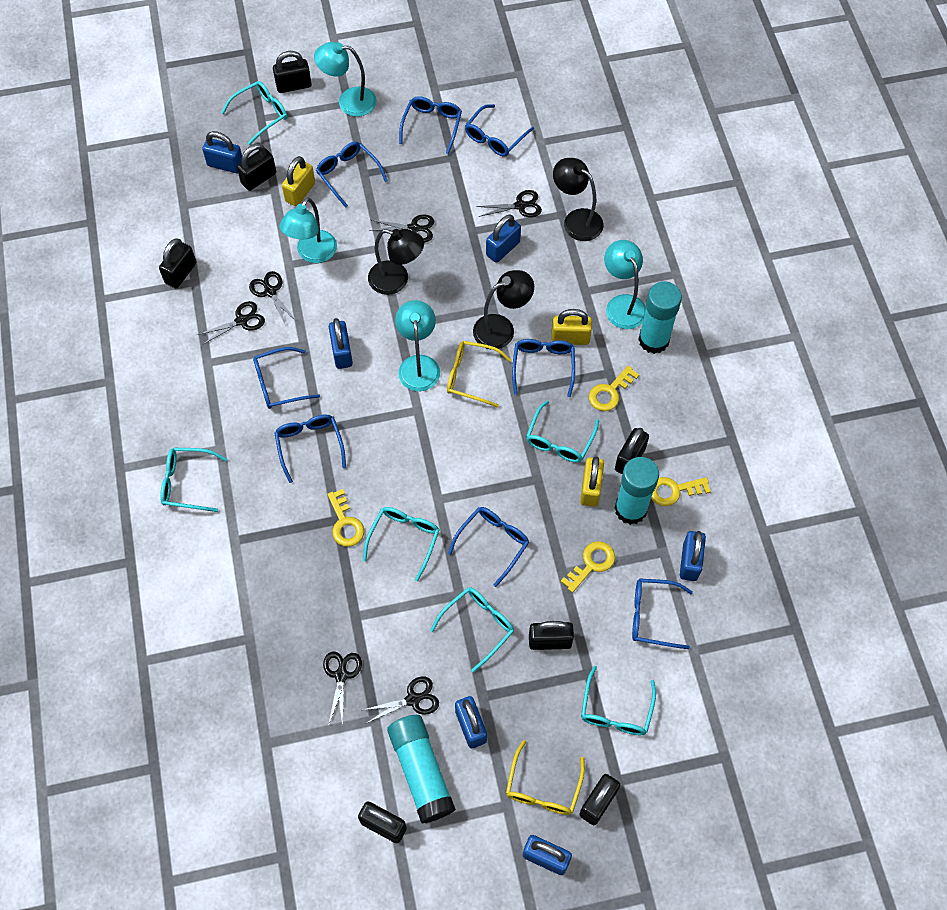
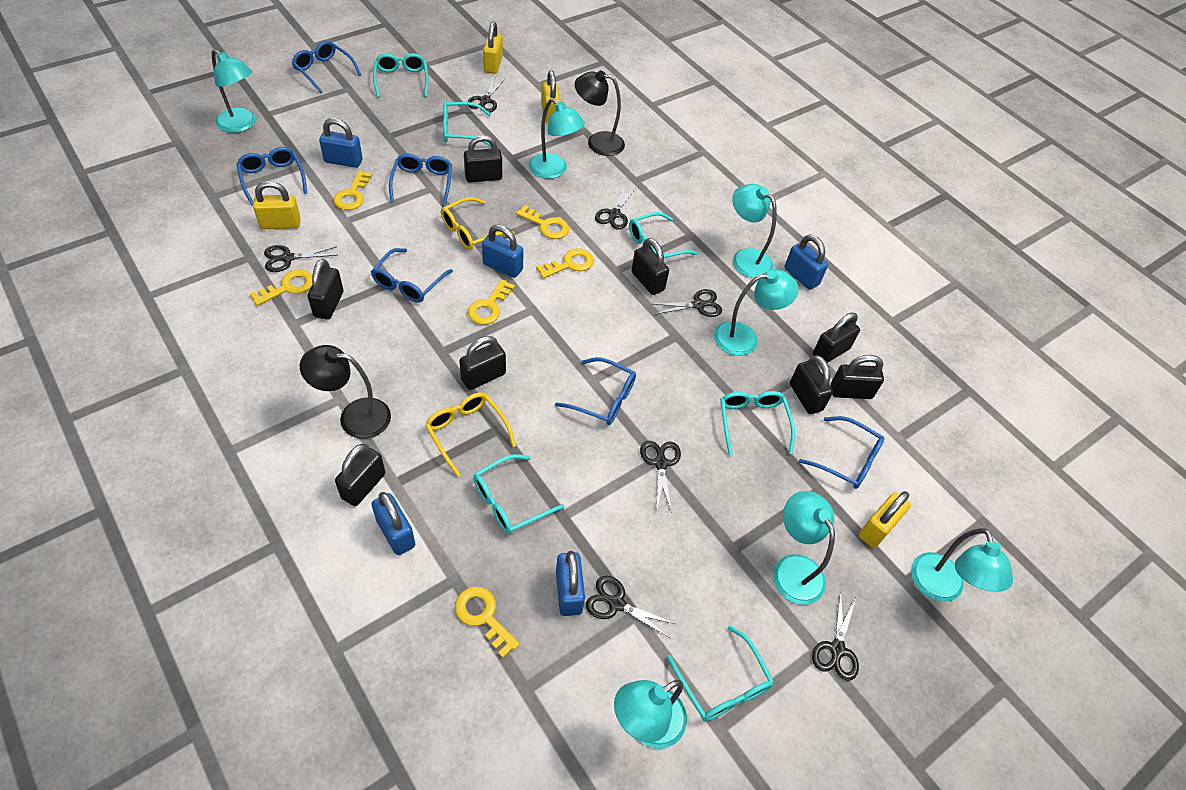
black lamp: 3 -> 2
black padlock: 7 -> 8
black scissors: 6 -> 7
blue glasses: 8 -> 6
blue padlock: 6 -> 5
turquoise glue stick: 3 -> 0
turquoise lamp: 4 -> 7
yellow key: 4 -> 6
yellow padlock: 3 -> 4

